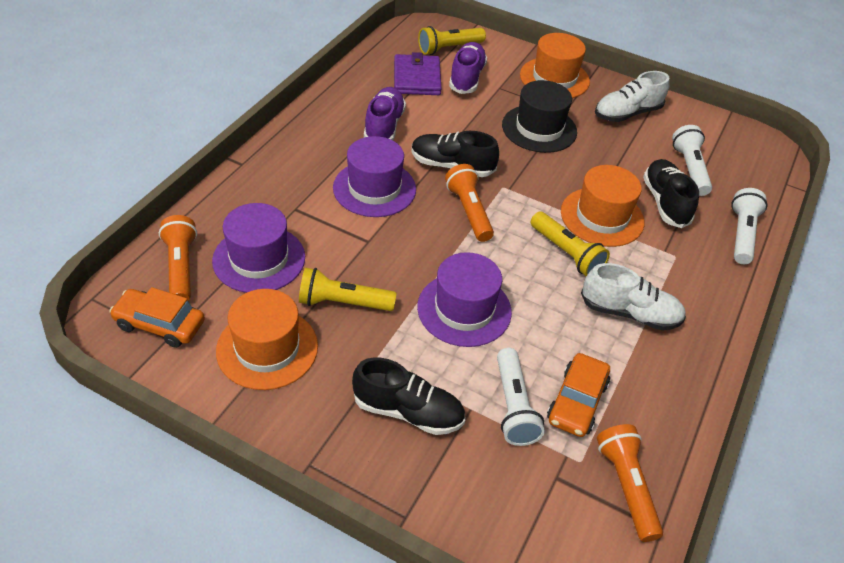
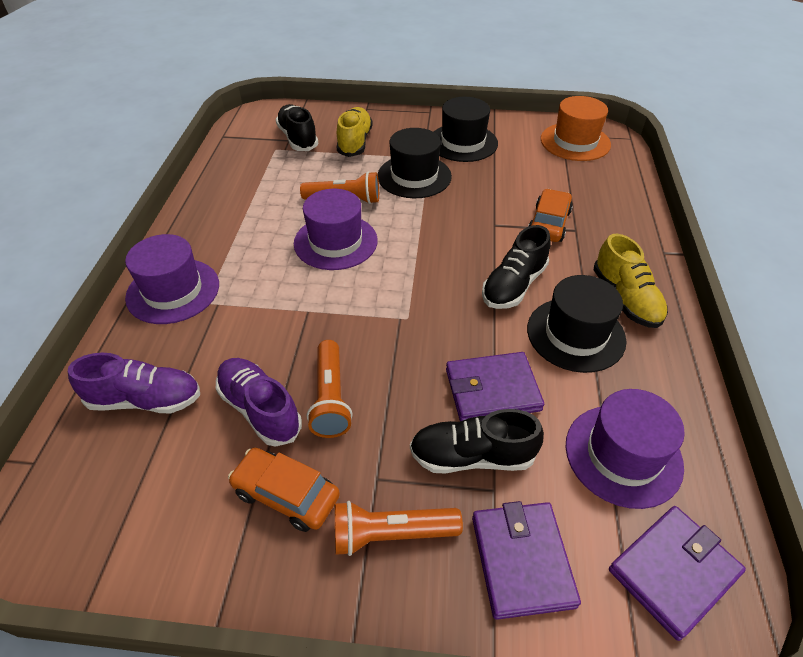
black hat: 1 -> 3
orange hat: 3 -> 1
purple wallet: 1 -> 3
white flashlight: 3 -> 0
white shoe: 2 -> 0
yellow flashlight: 3 -> 0
yellow shoe: 0 -> 2

